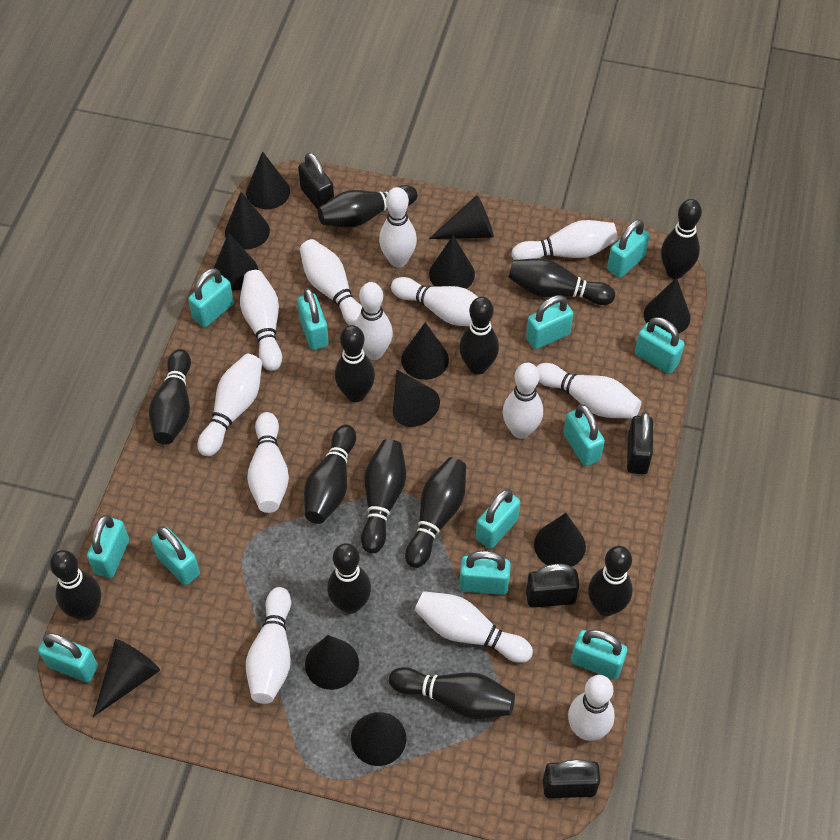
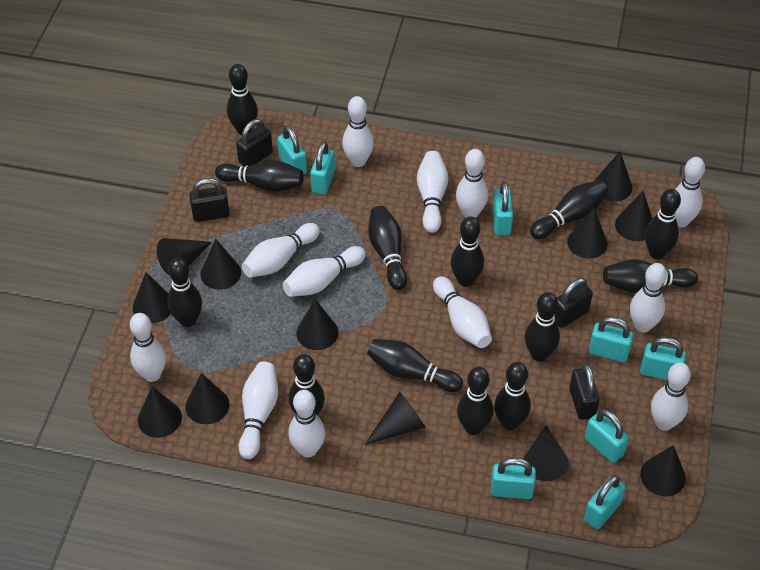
turquoise padlock: 12 -> 8
white bowling pin: 13 -> 12

